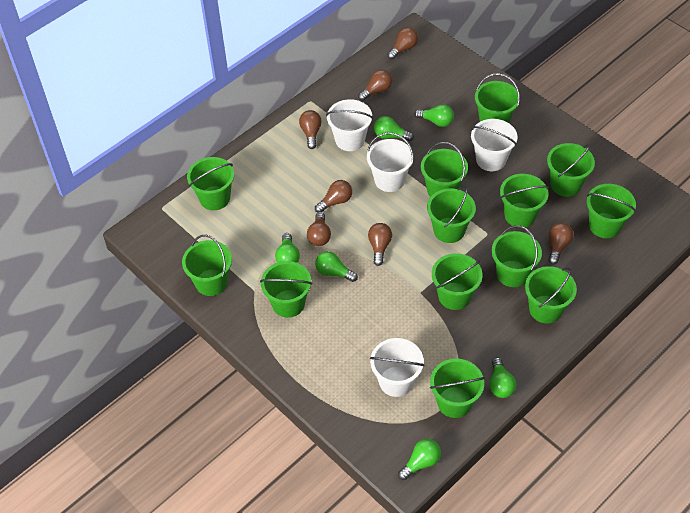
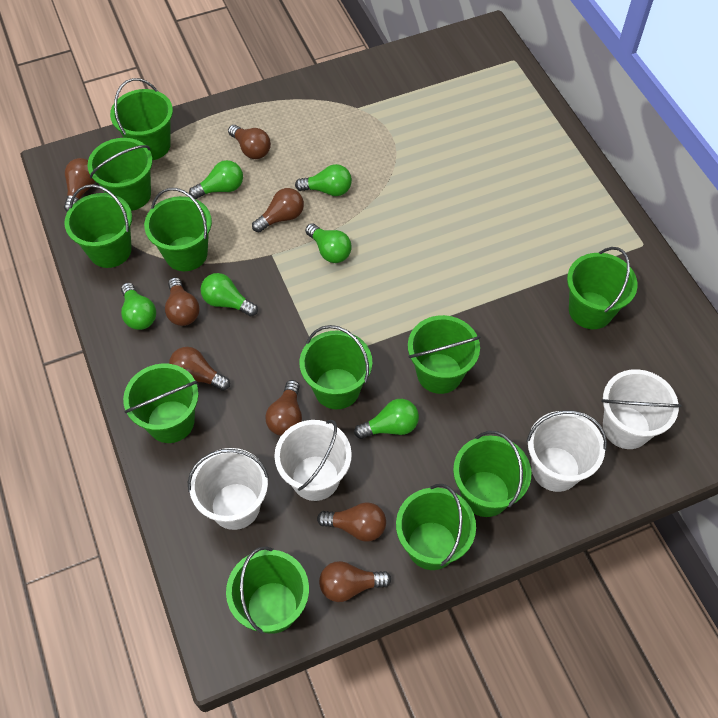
brown light bulb: 7 -> 8
green bucket: 13 -> 11

